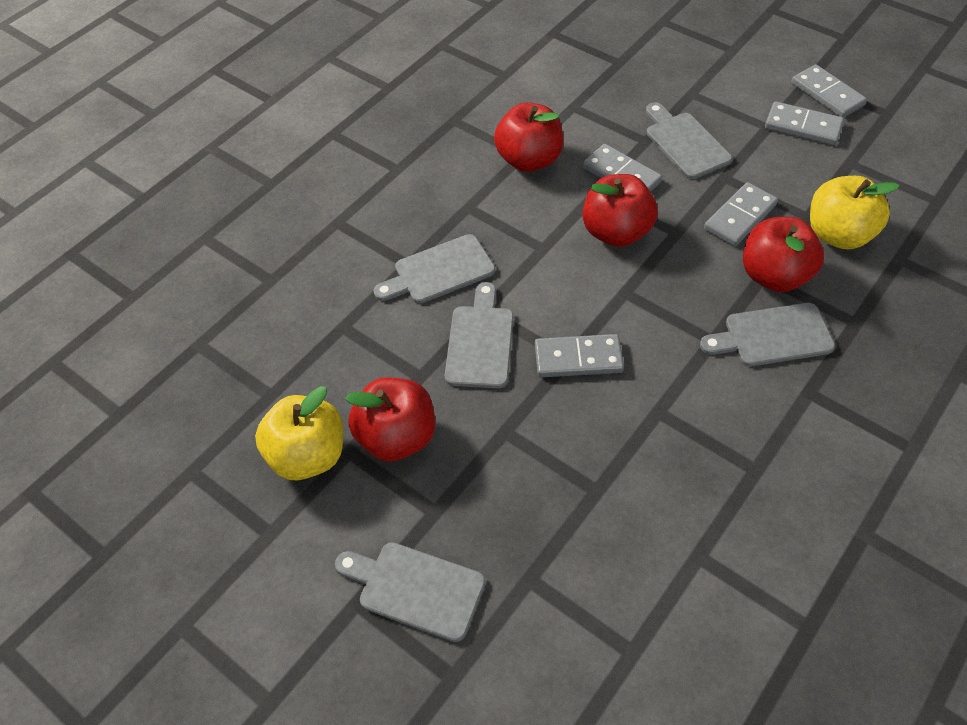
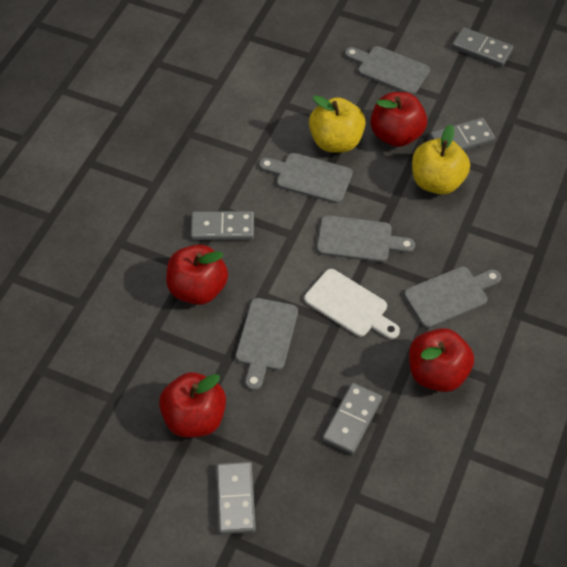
white cutting board: 0 -> 1

